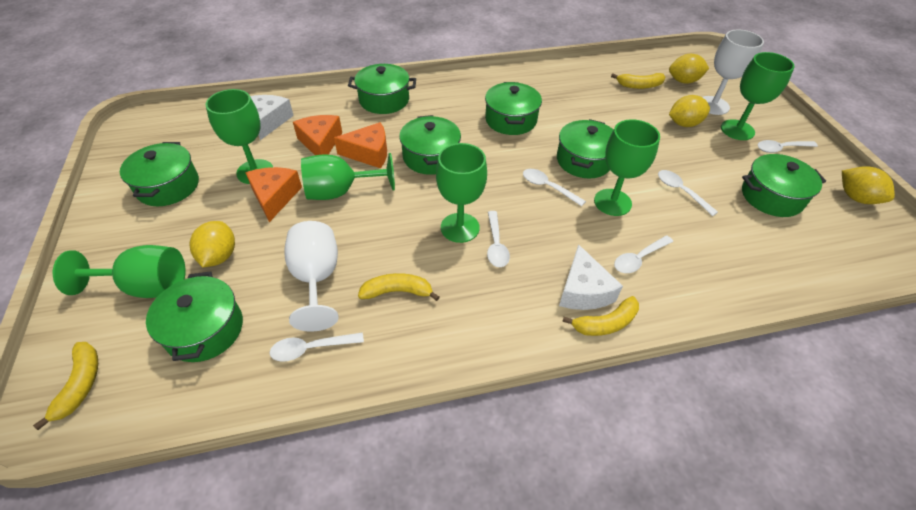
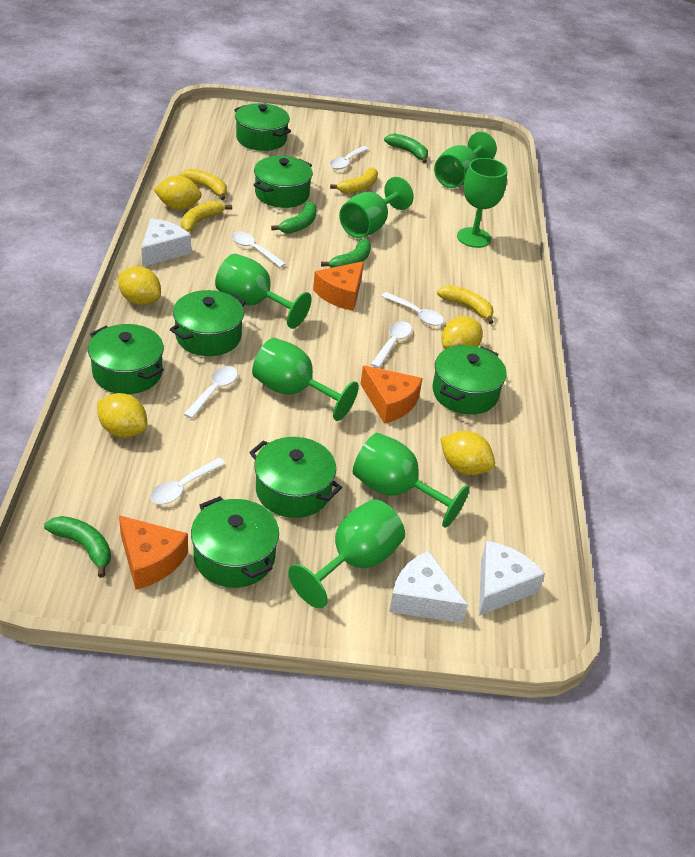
green banana: 0 -> 4
green goblet: 6 -> 7
white cheese: 2 -> 3
white goblet: 2 -> 0
yellow lemon: 4 -> 5

